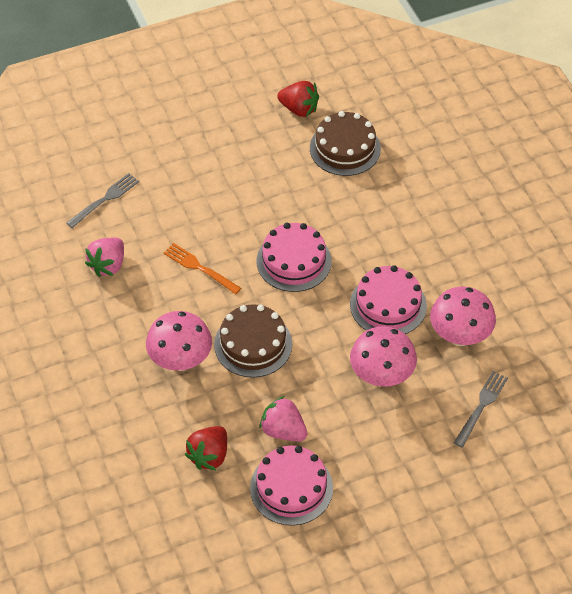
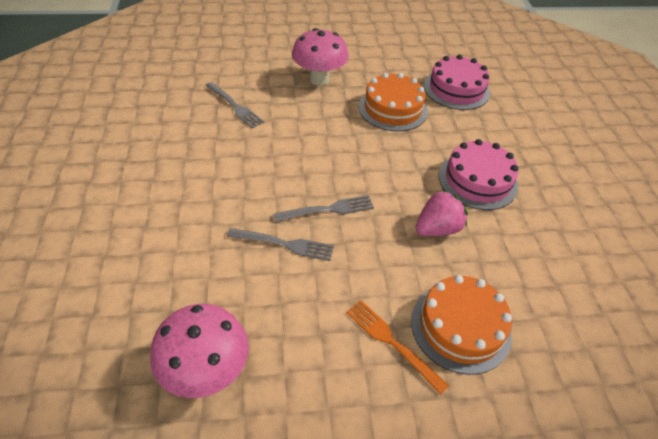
brown cake: 2 -> 0
grey fork: 2 -> 3
orange cake: 0 -> 2
pink cake: 3 -> 2
pink mushroom: 3 -> 2
pink strawberry: 2 -> 1
red strawberry: 2 -> 0

